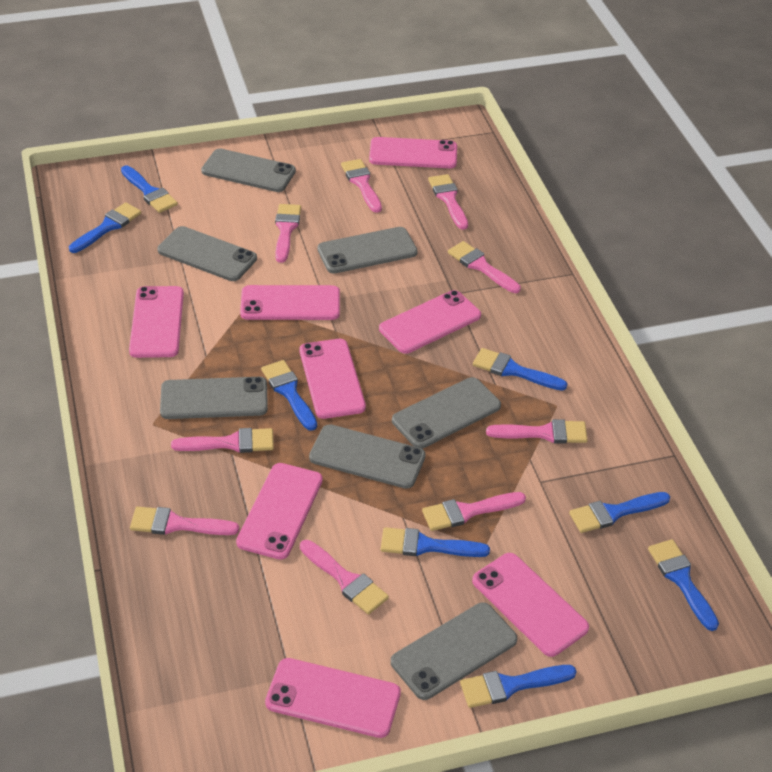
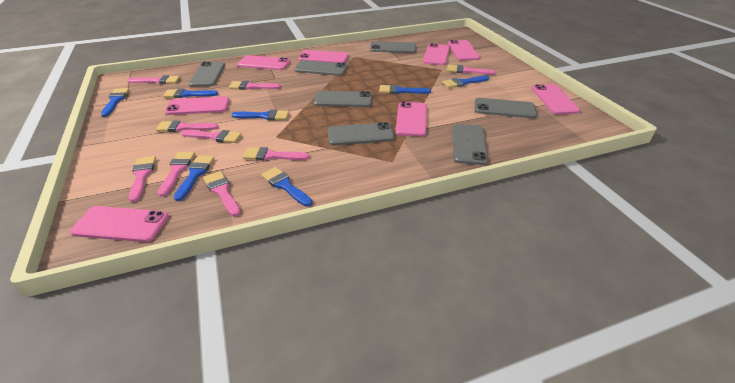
blue brush: 8 -> 7

